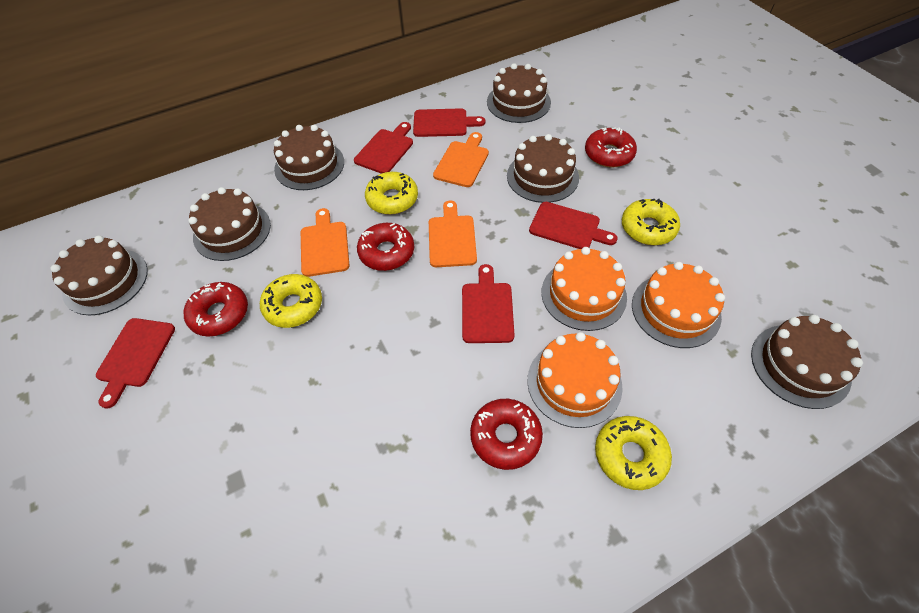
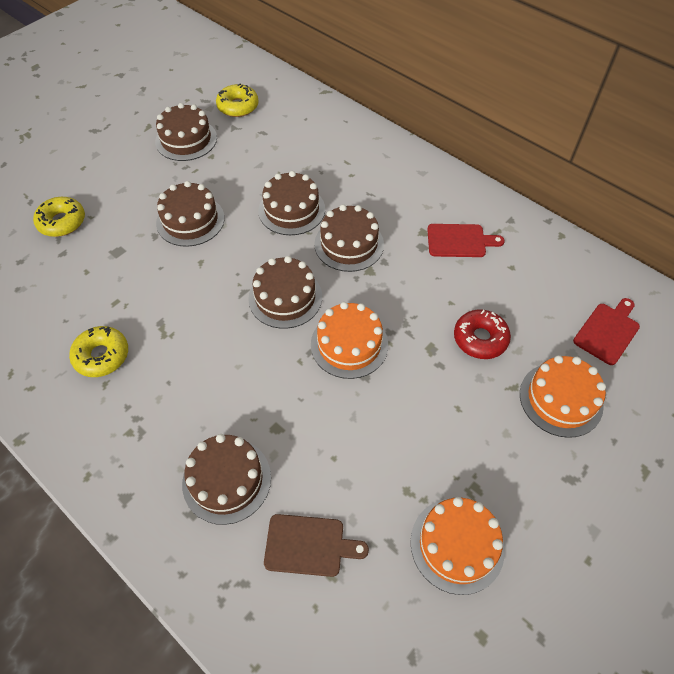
brown cutting board: 0 -> 1
orange cutting board: 3 -> 0
red cutting board: 5 -> 2
red donut: 4 -> 1
yellow donut: 4 -> 3

